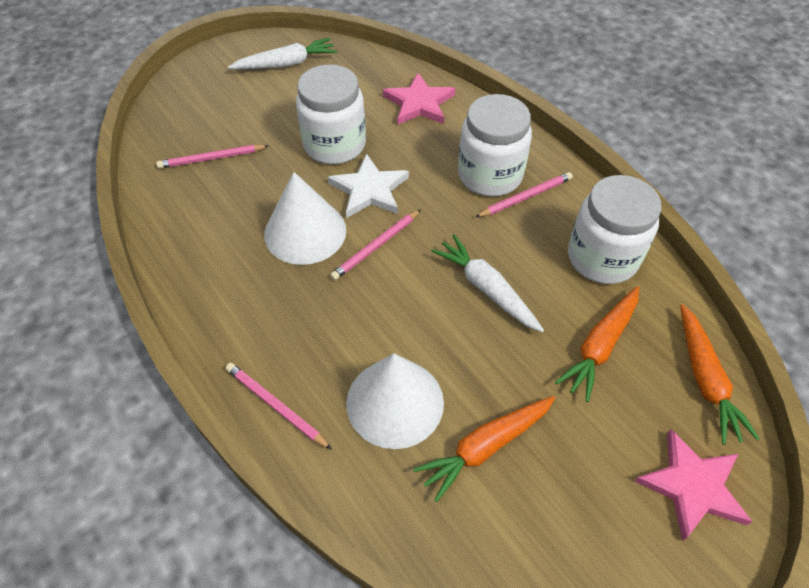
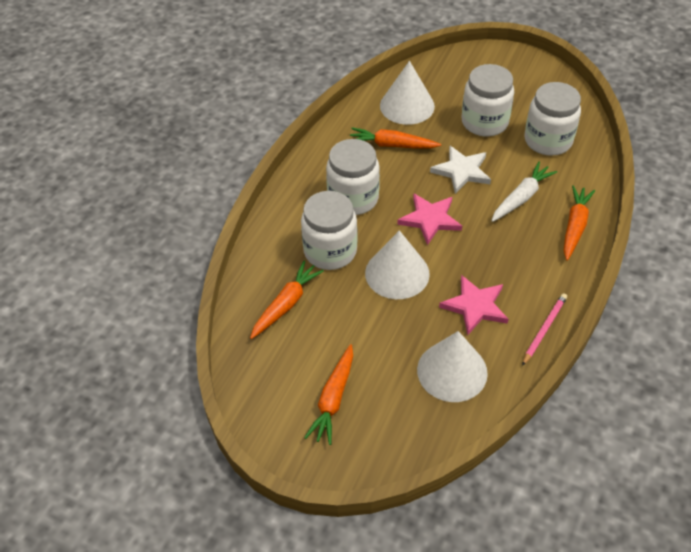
orange carrot: 3 -> 4
pink pencil: 4 -> 1
white carrot: 2 -> 1
white cone: 2 -> 3
white jar: 3 -> 4

